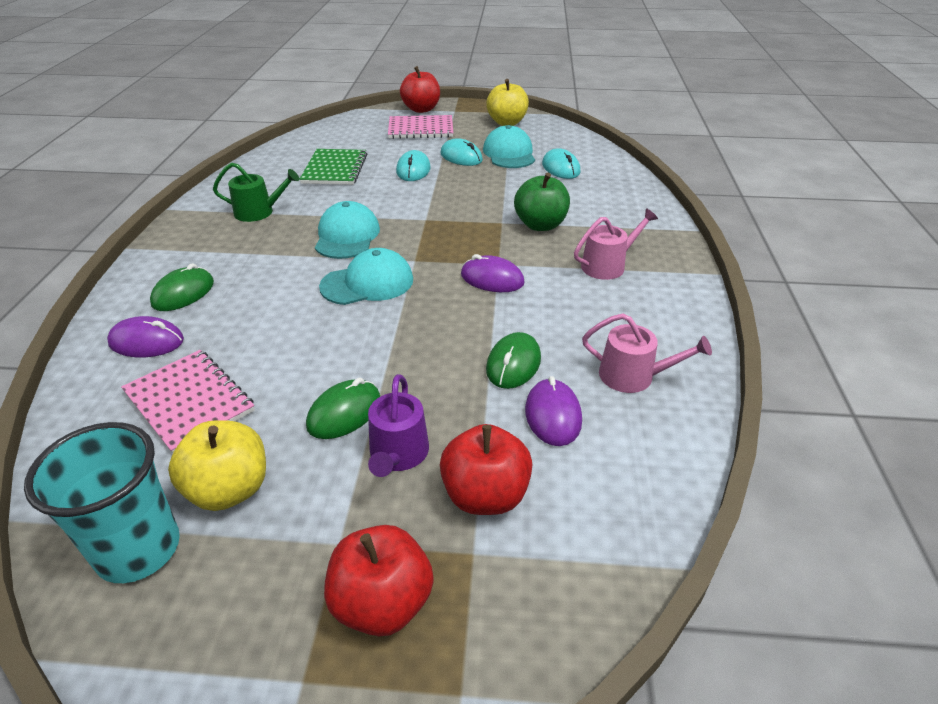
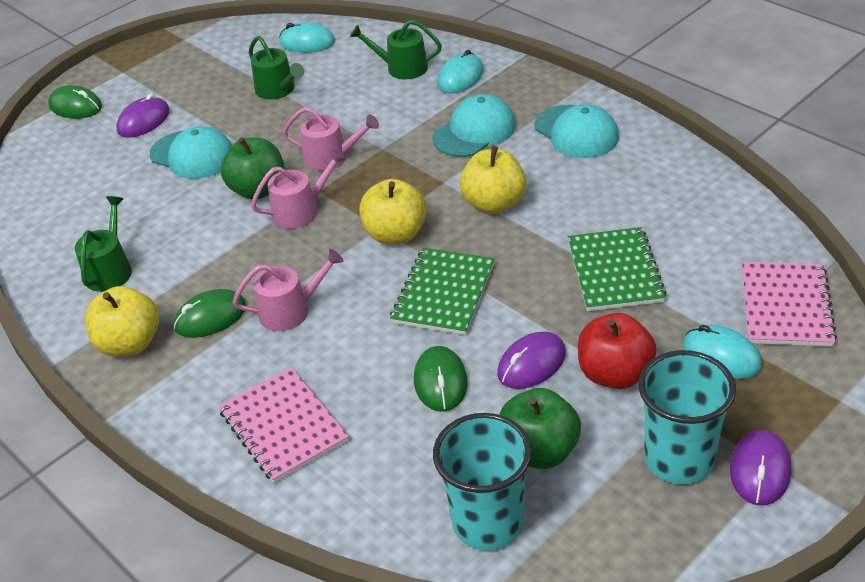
green apple: 1 -> 2
green notebook: 1 -> 2
green watering can: 1 -> 3
pink watering can: 2 -> 3
purple watering can: 1 -> 0
red apple: 3 -> 1
turquoise cup: 1 -> 2
yellow apple: 2 -> 3

